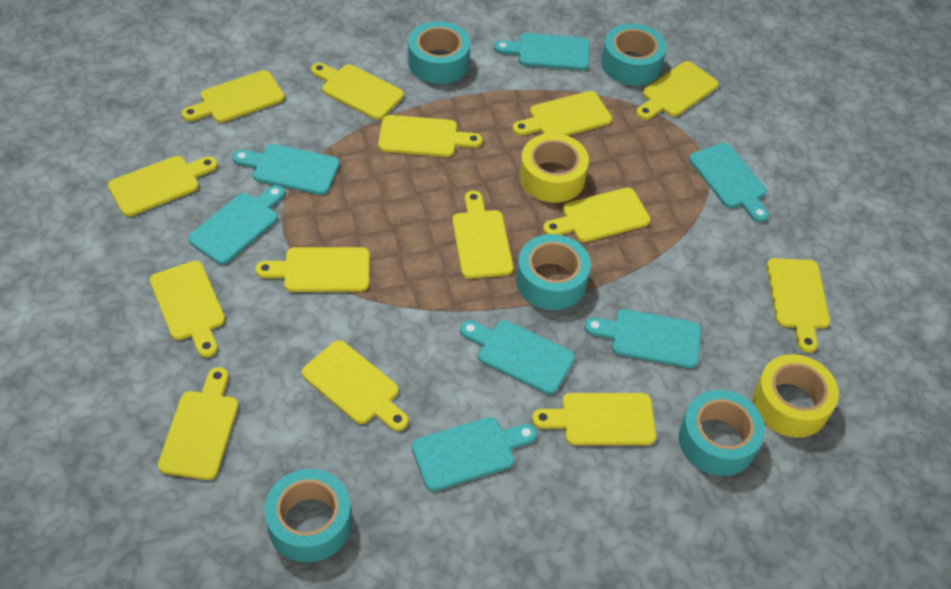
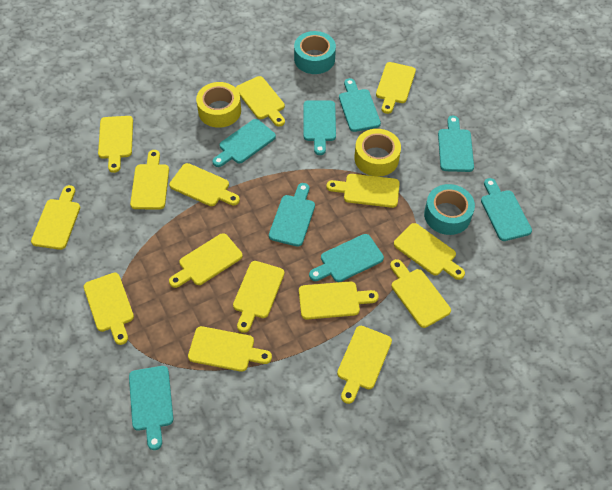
turquoise cutting board: 7 -> 8
turquoise tape: 5 -> 2
yellow cutting board: 14 -> 15

